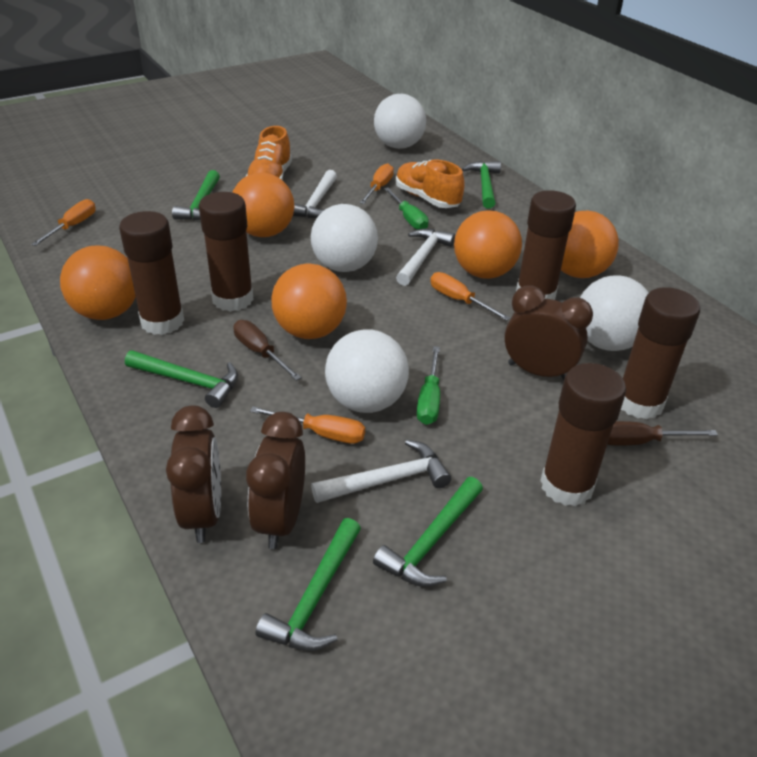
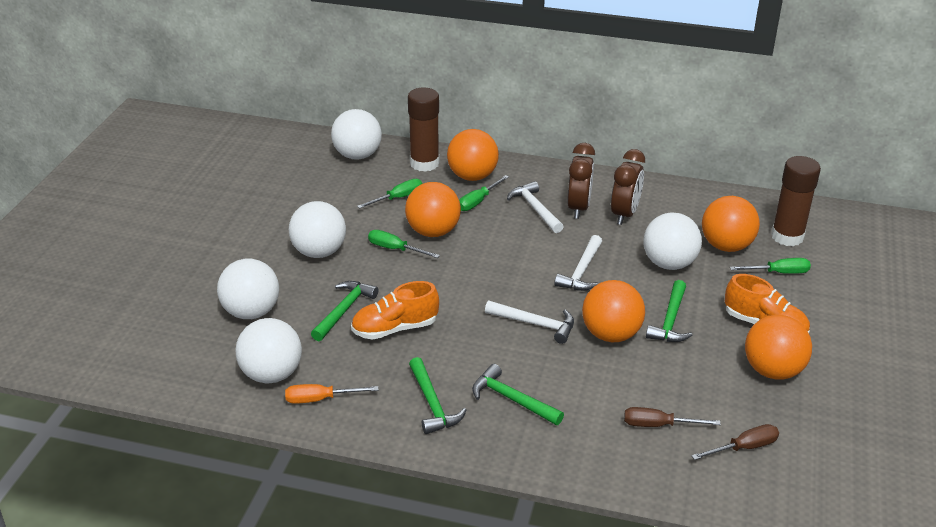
brown clock: 3 -> 2
brown glue stick: 5 -> 2
green hammer: 5 -> 4
green screwdriver: 2 -> 4
orange screwdriver: 4 -> 1
white ball: 4 -> 5

